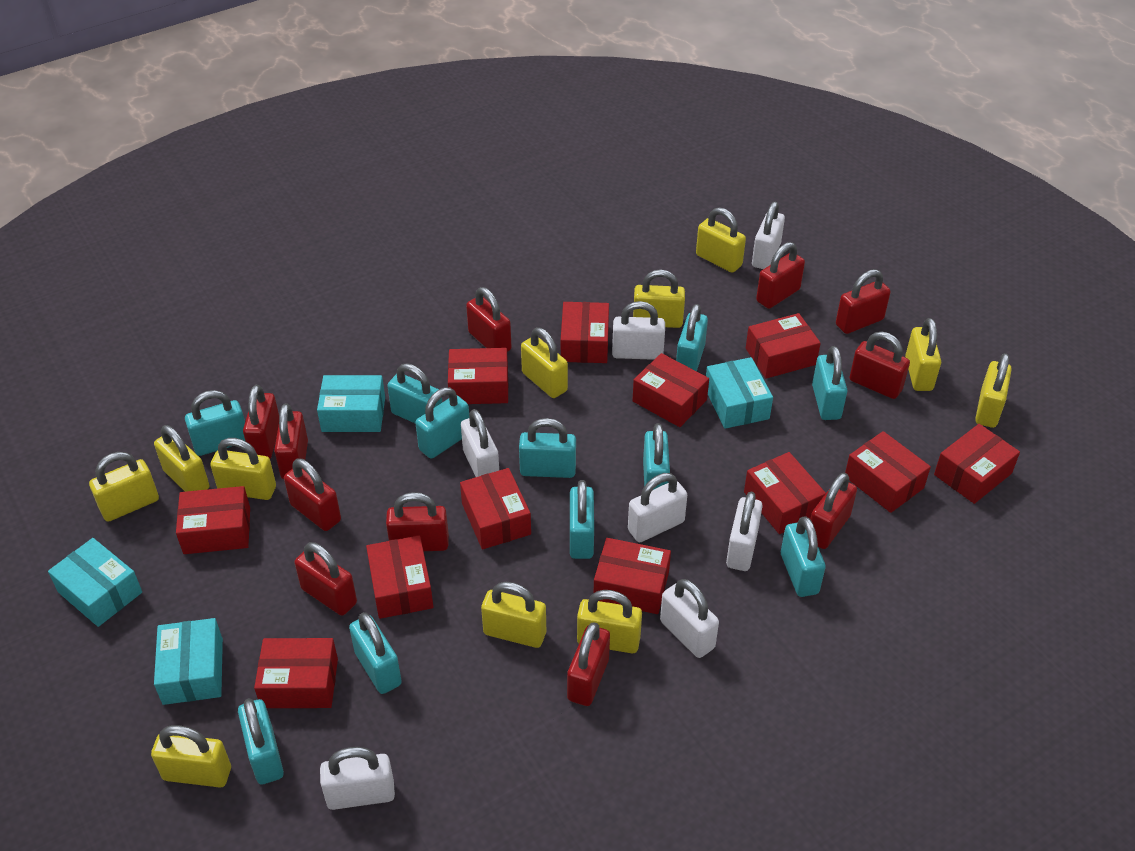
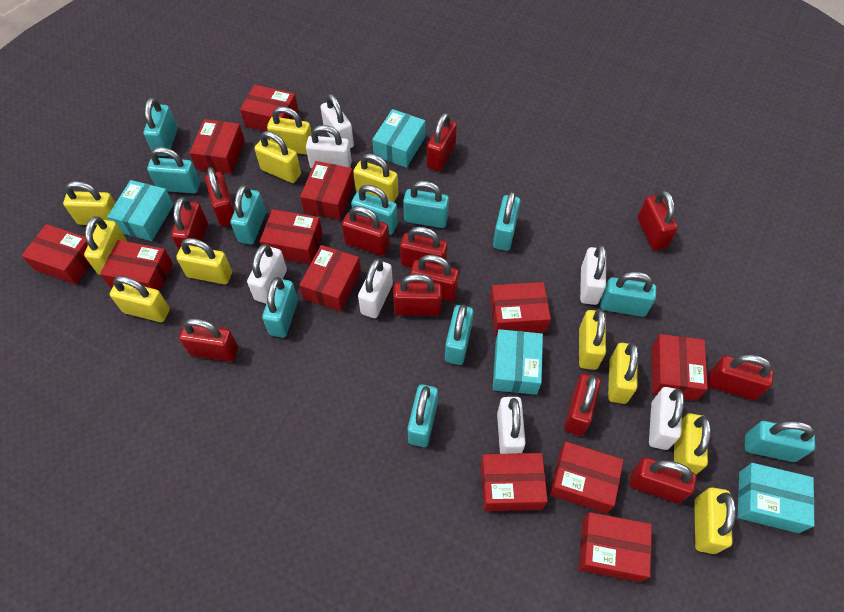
red padlock: 11 -> 12

